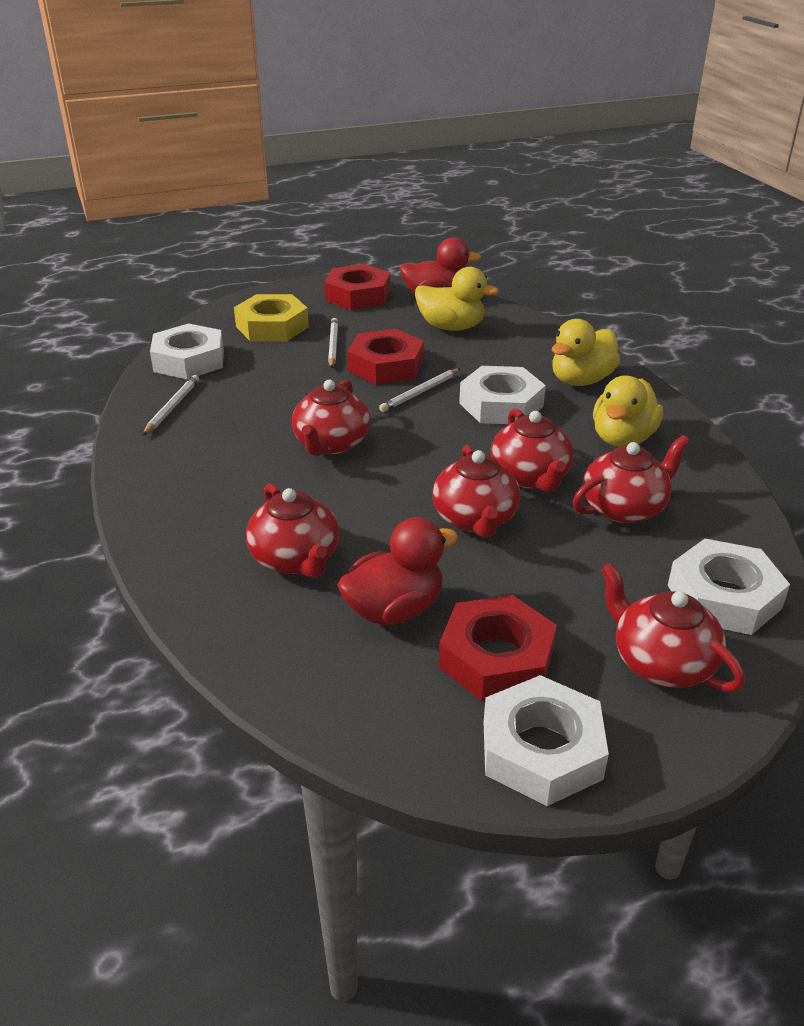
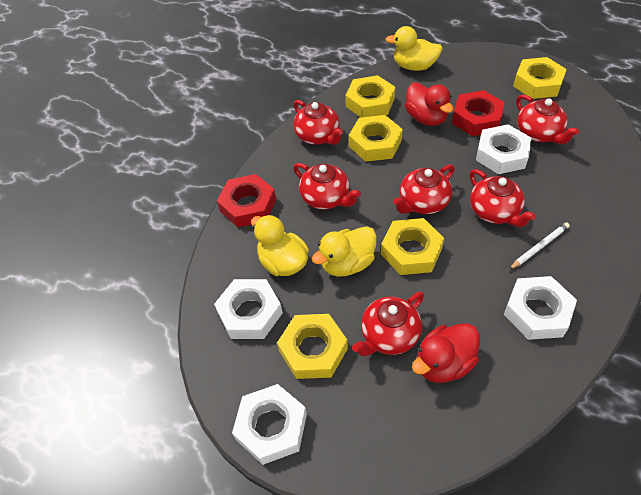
red nut: 3 -> 2
white pencil: 3 -> 1
yellow nut: 1 -> 5

